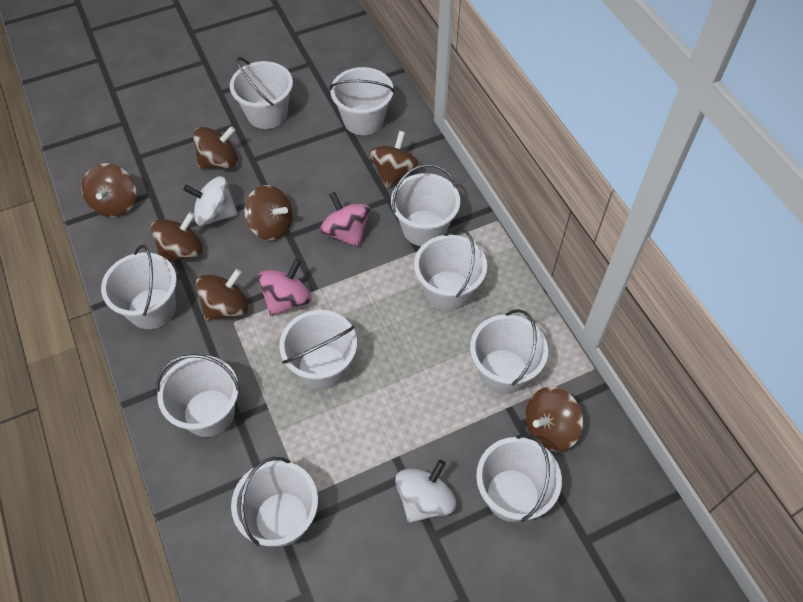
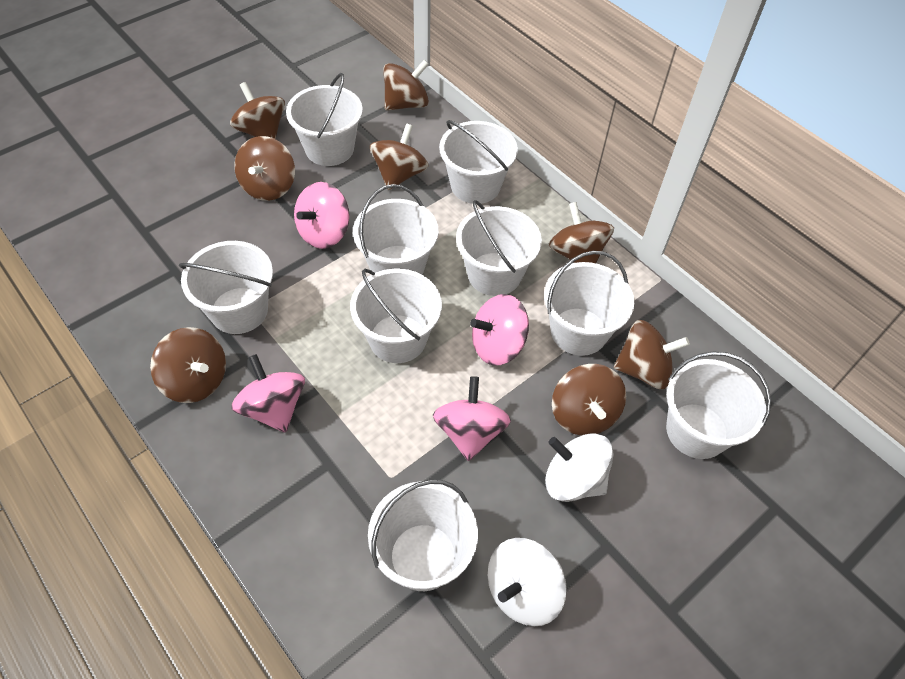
brown spinning top: 7 -> 8
pink spinning top: 2 -> 4
white bucket: 10 -> 9

